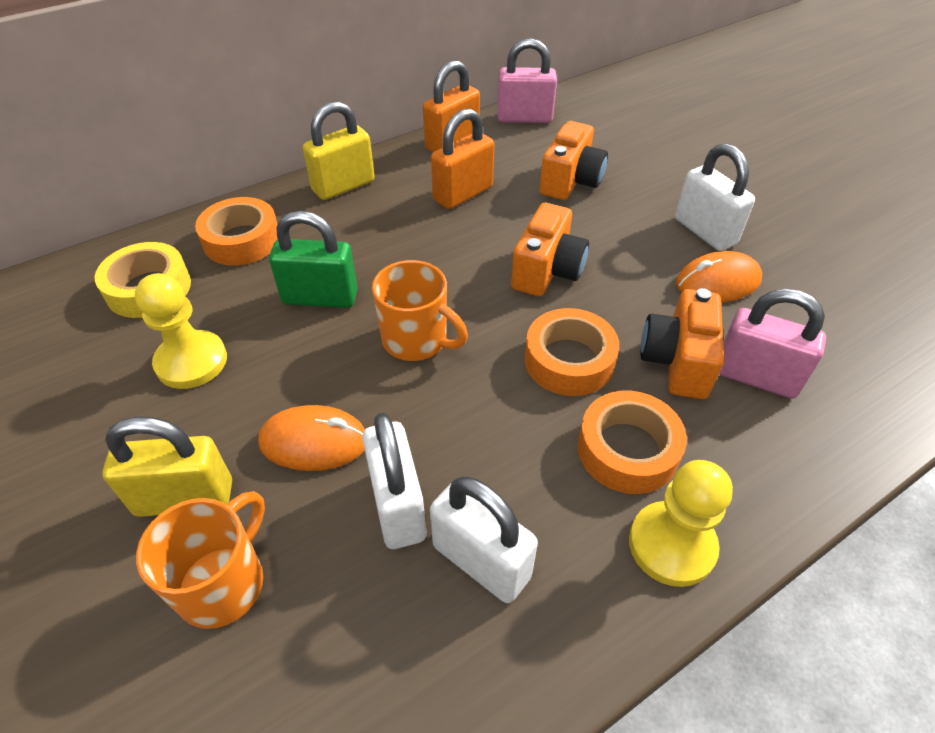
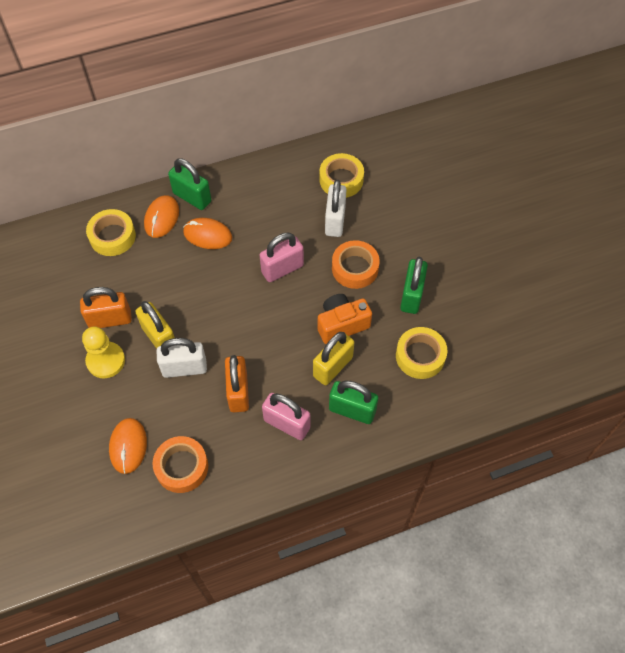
green padlock: 1 -> 3
orange camera: 3 -> 1
orange mouse: 2 -> 3
orange mug: 2 -> 0
orange tape: 3 -> 2
white padlock: 3 -> 2
yellow pawn: 2 -> 1
yellow tape: 1 -> 3

